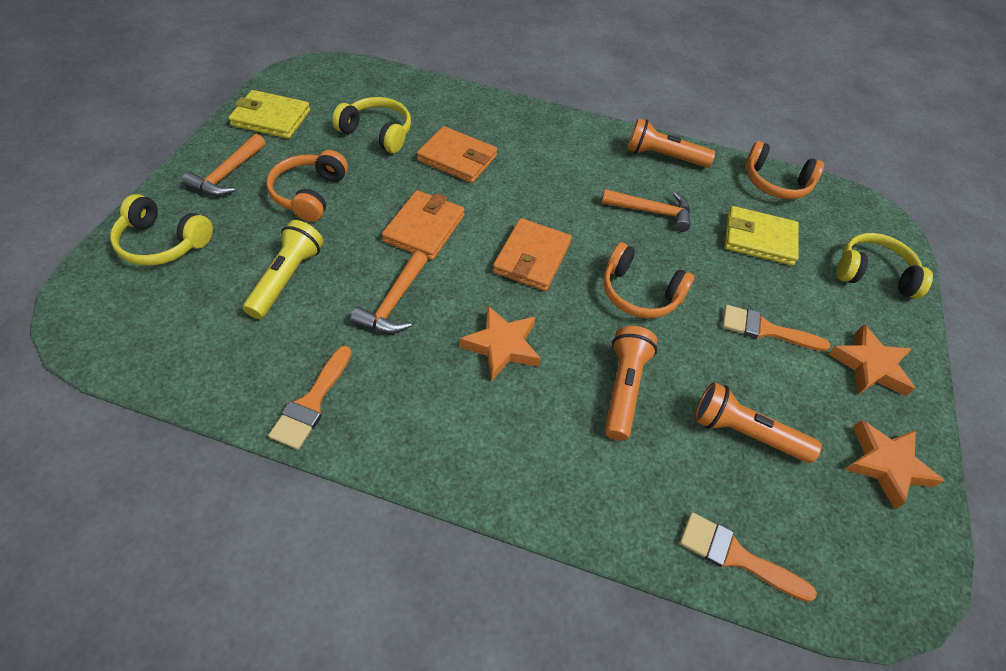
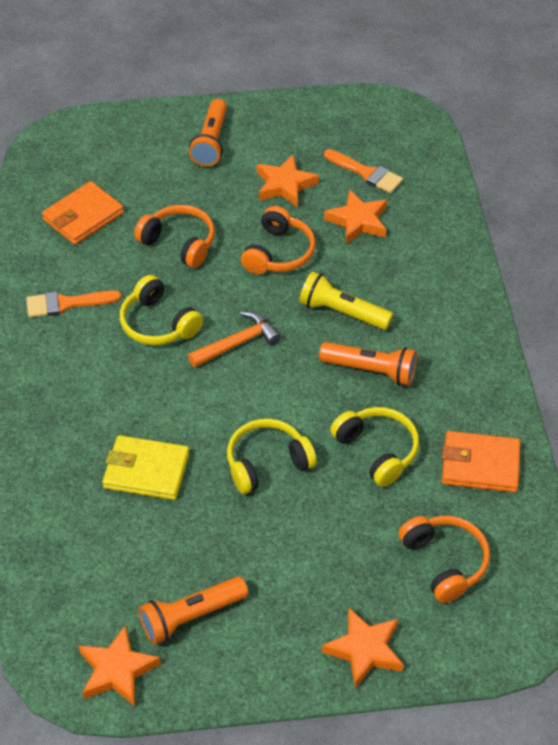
orange brush: 3 -> 2
orange hammer: 3 -> 1
orange star: 3 -> 4
orange wallet: 3 -> 2
yellow wallet: 2 -> 1

